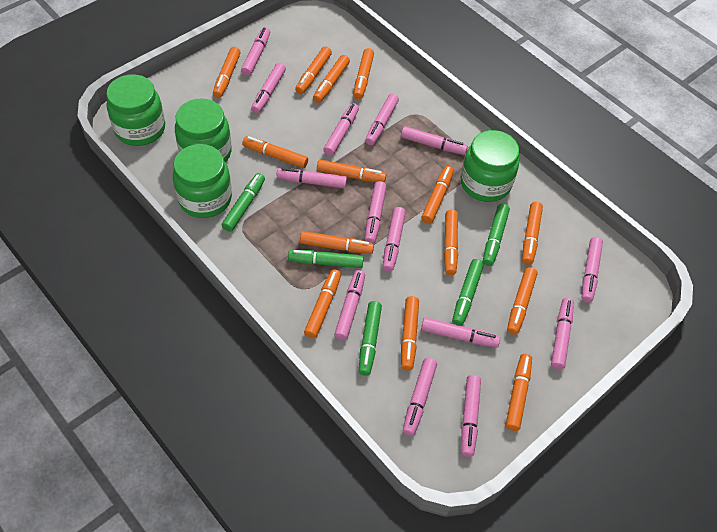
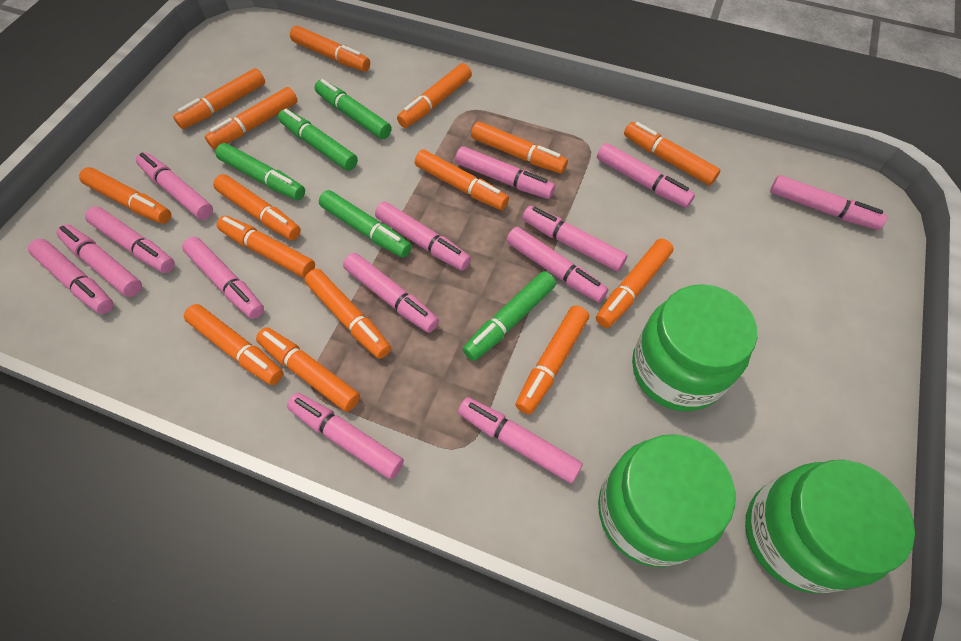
green jar: 4 -> 3
orange marker: 14 -> 15

